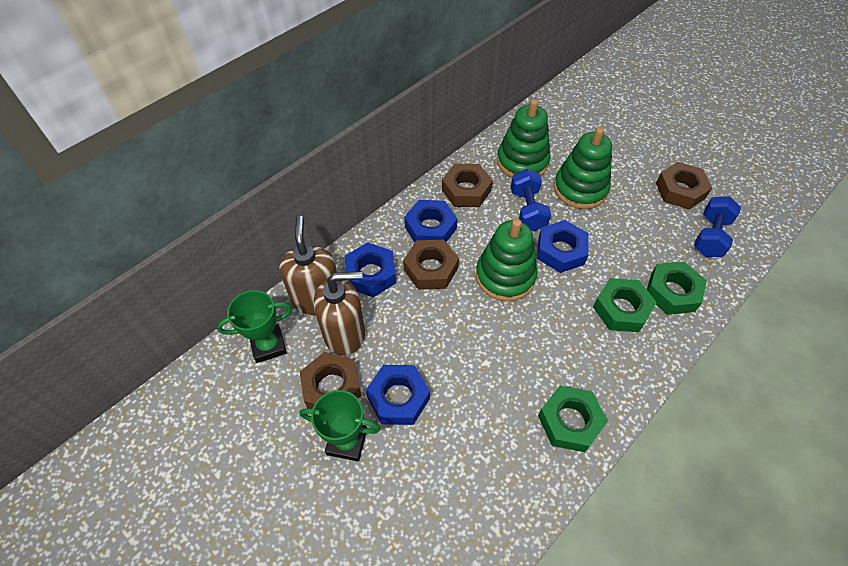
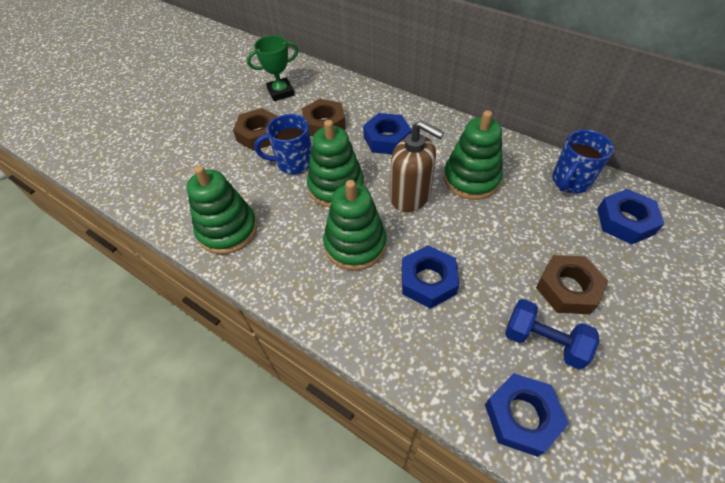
blue dumbbell: 2 -> 1
blue mug: 0 -> 2
brown nut: 4 -> 3
brown soap dispenser: 2 -> 1
green nut: 3 -> 0
green stacking toy: 3 -> 4
green trophy: 2 -> 1

